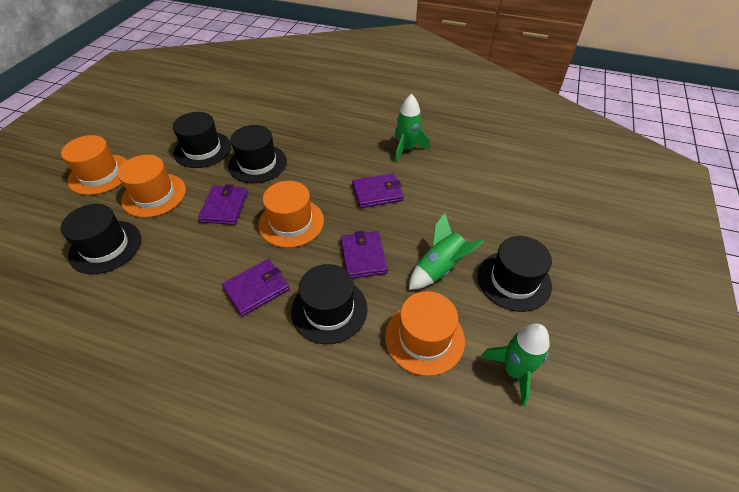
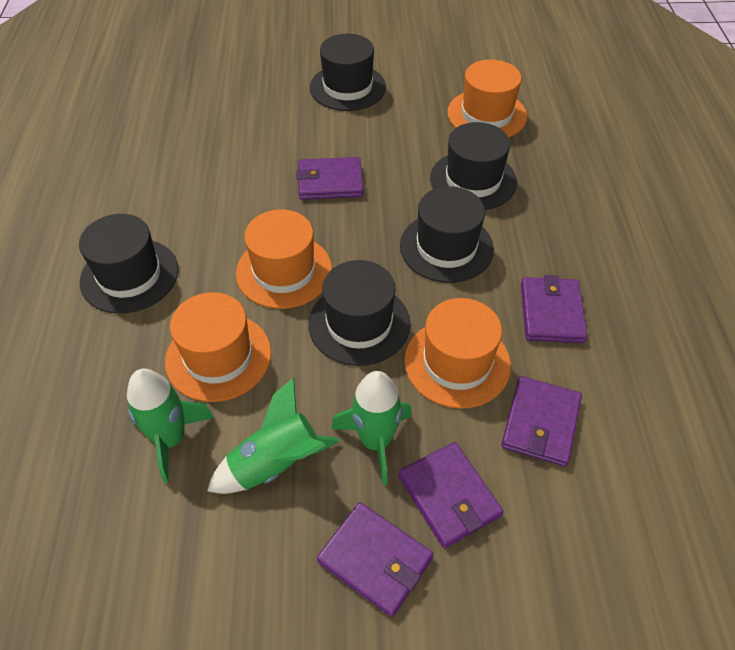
purple wallet: 4 -> 5

